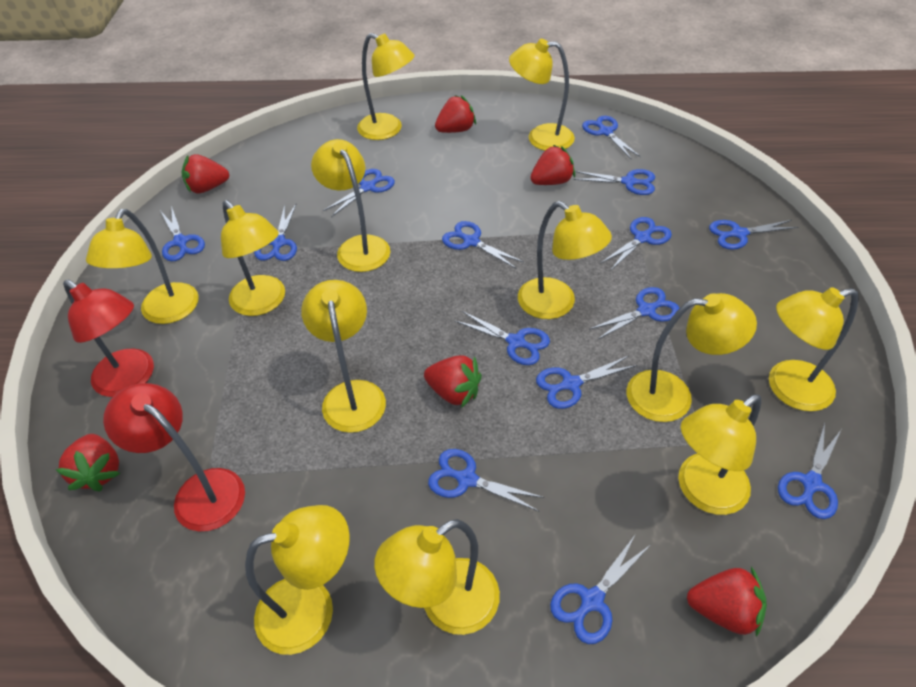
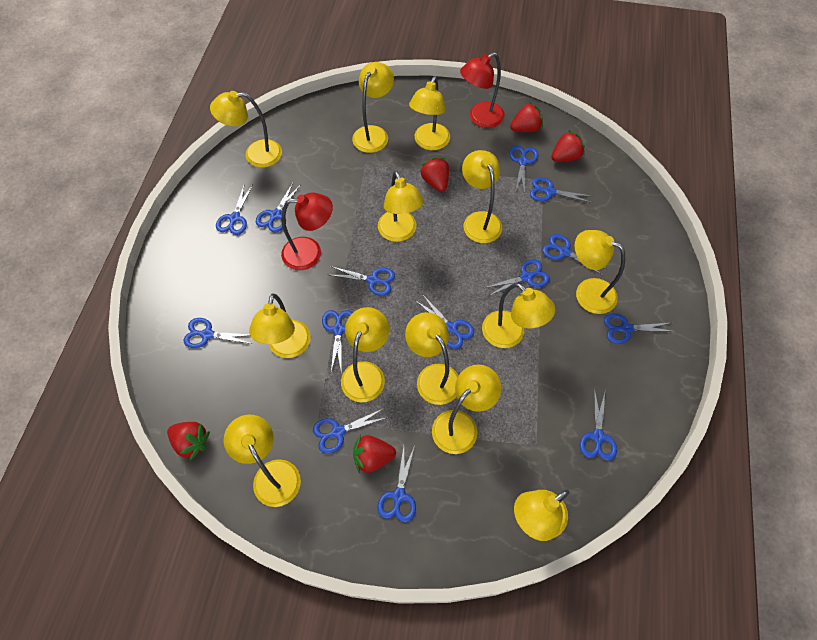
red strawberry: 6 -> 5
yellow lamp: 12 -> 13

